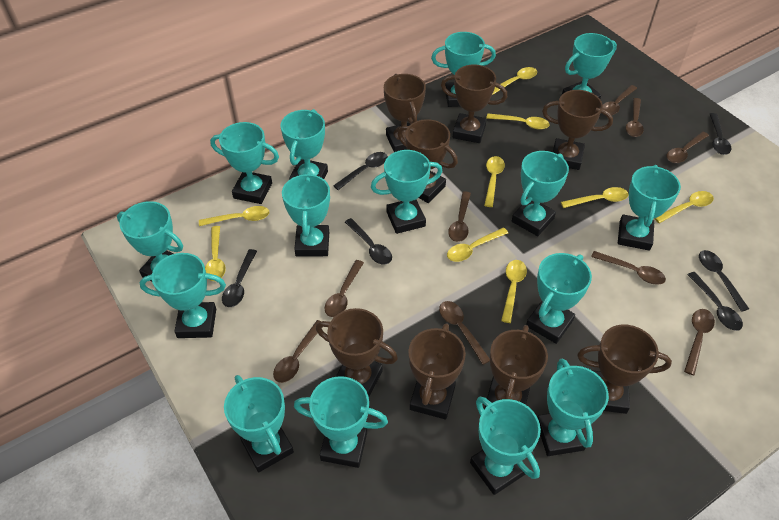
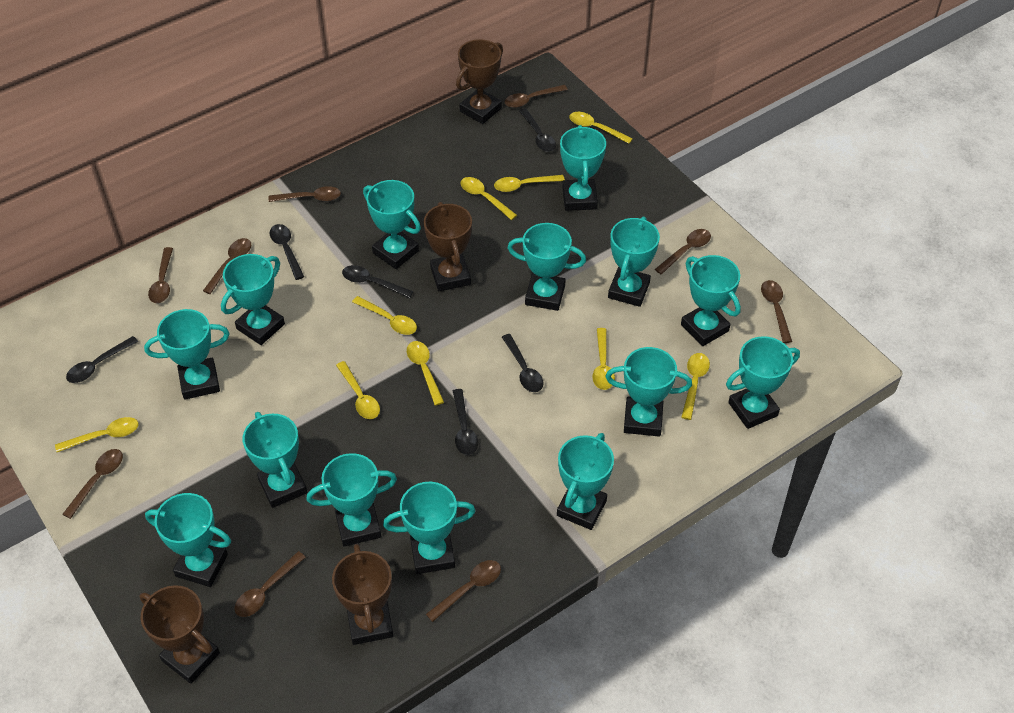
brown trophy: 8 -> 4
turquoise trophy: 15 -> 14

